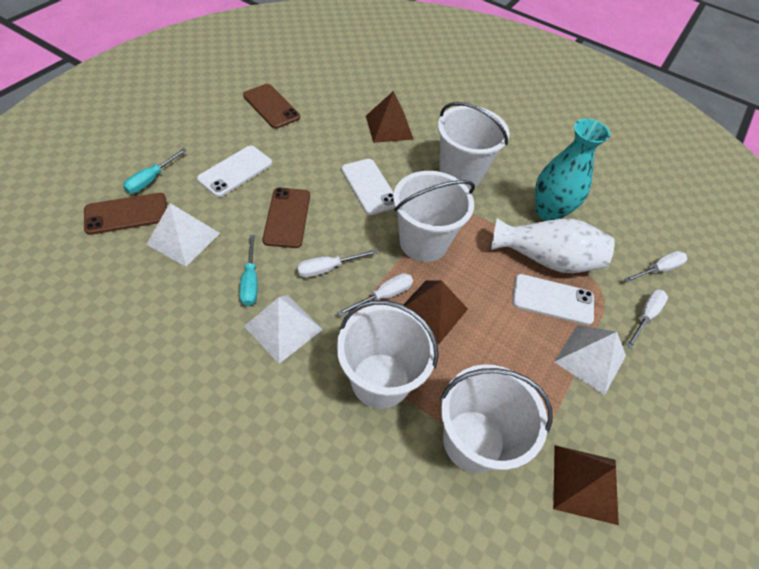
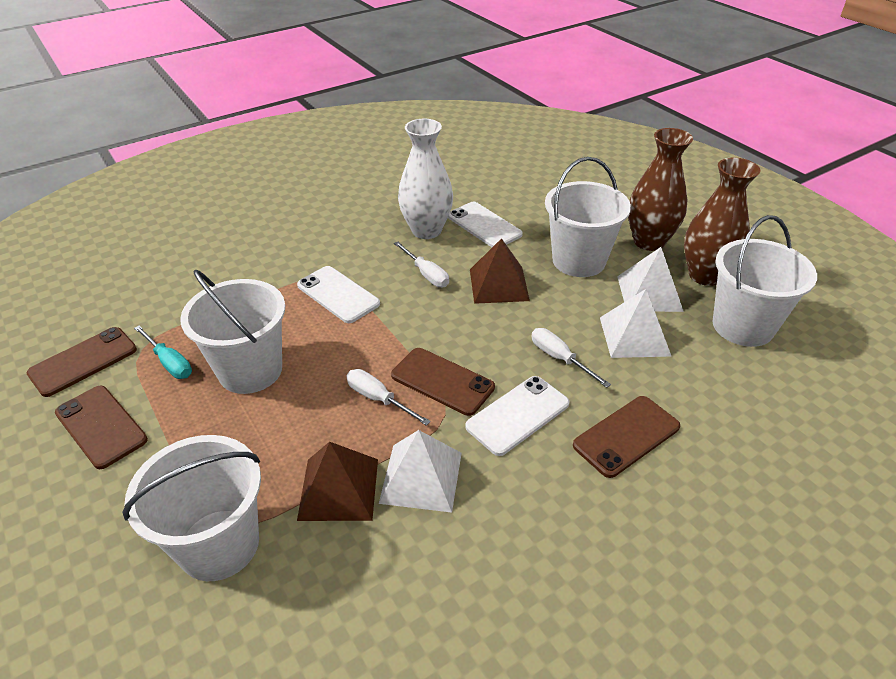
brown phone: 3 -> 4
brown pyramid: 3 -> 2
brown vase: 0 -> 2
turquoise screwdriver: 2 -> 1
turquoise vase: 1 -> 0
white screwdriver: 4 -> 3

